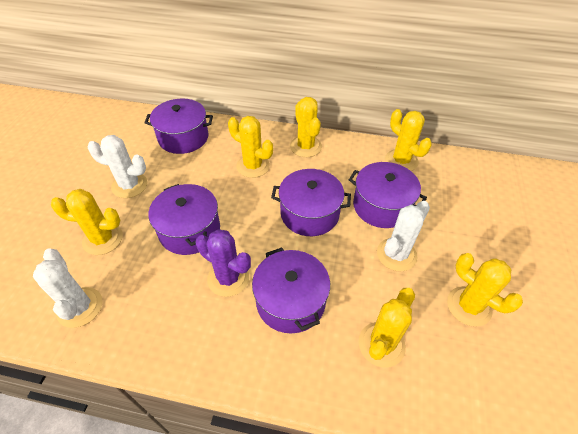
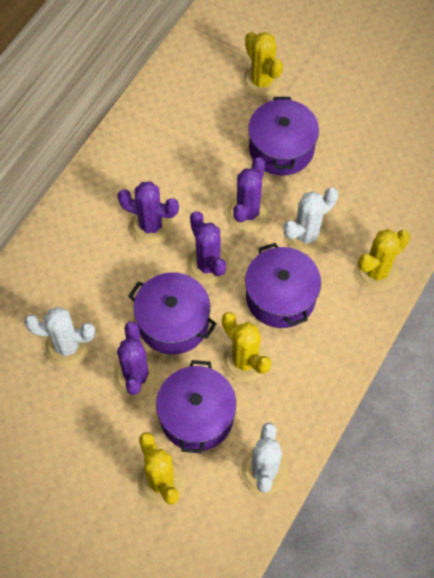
purple cactus: 1 -> 4
purple pot: 5 -> 4
yellow cactus: 6 -> 4

